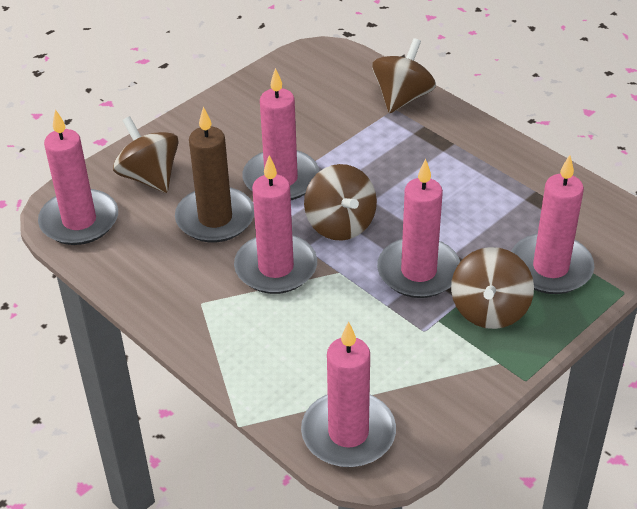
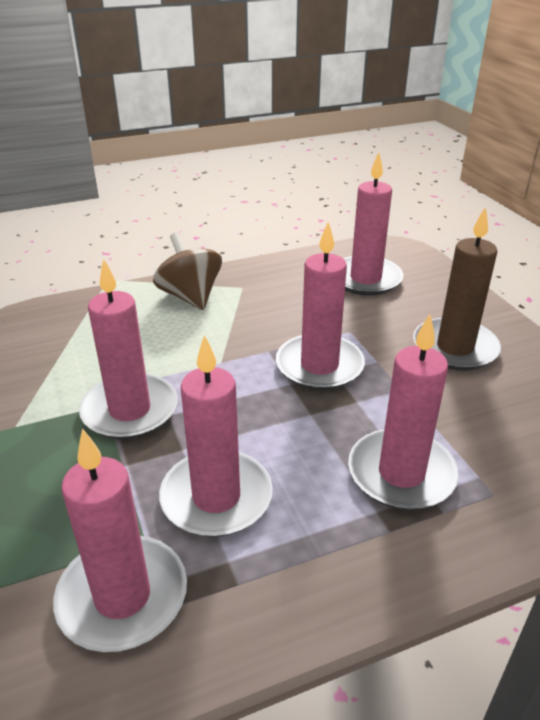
brown spinning top: 4 -> 1

